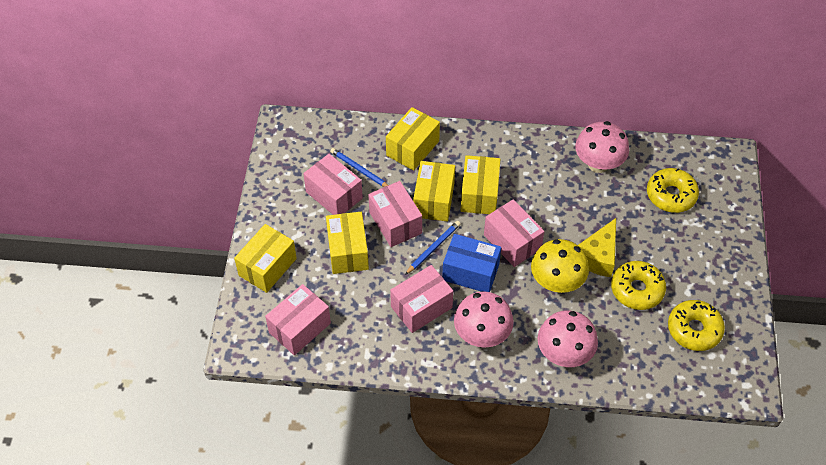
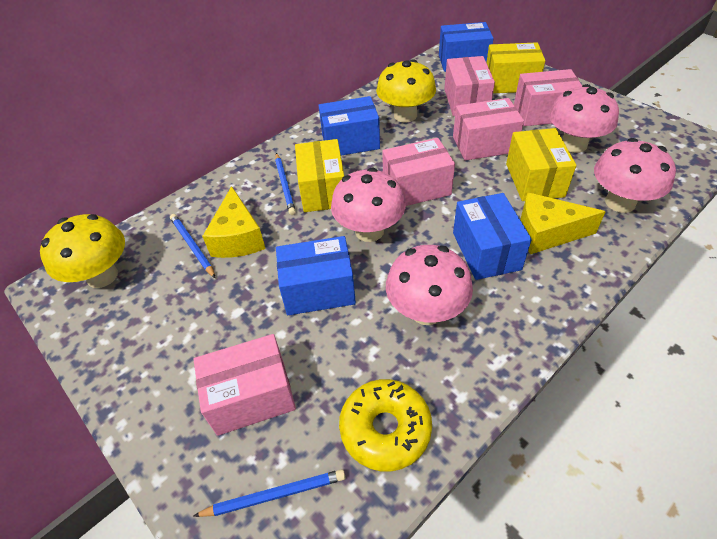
blue box: 1 -> 4
blue pencil: 2 -> 3
pink mushroom: 3 -> 4
yellow box: 5 -> 3
yellow cheese: 1 -> 2
yellow donut: 3 -> 1
yellow mushroom: 1 -> 2

